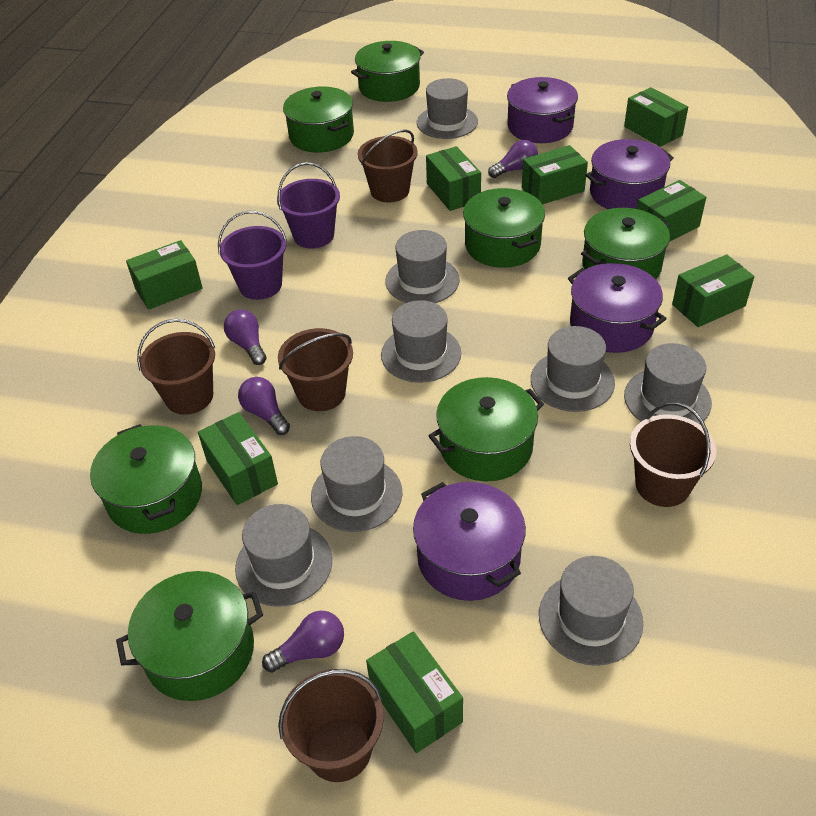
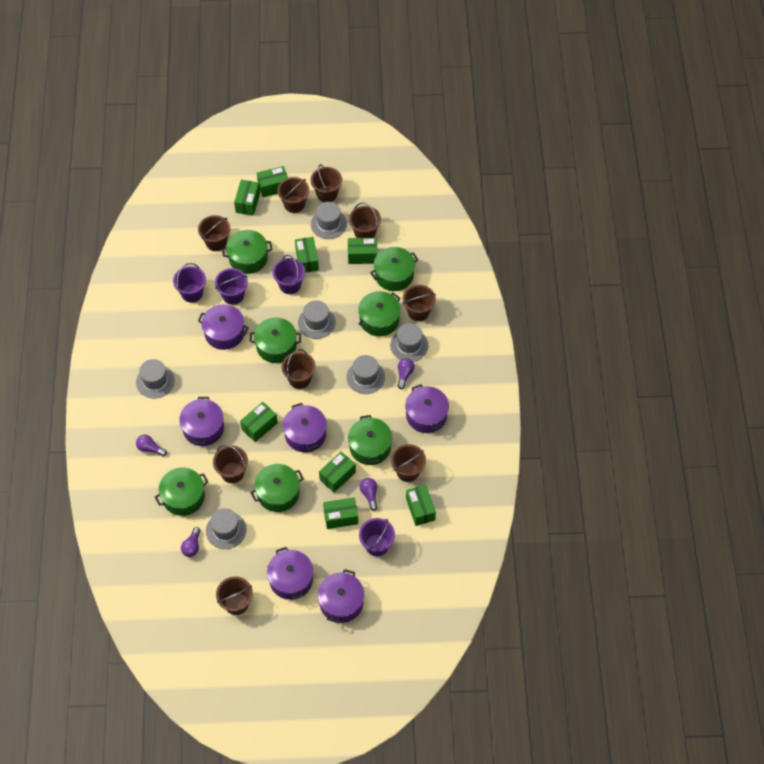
brown bucket: 5 -> 9
grey hat: 8 -> 6
purple bucket: 2 -> 4
purple pot: 4 -> 6

